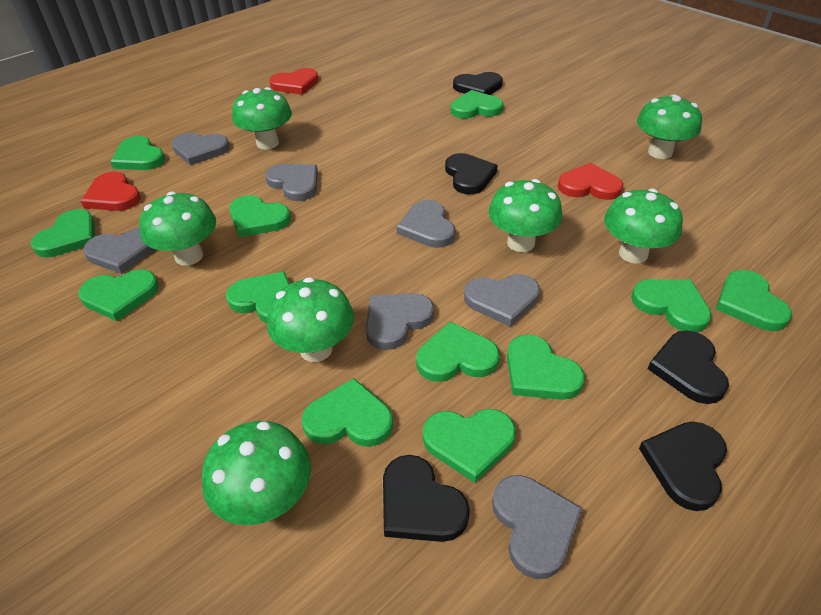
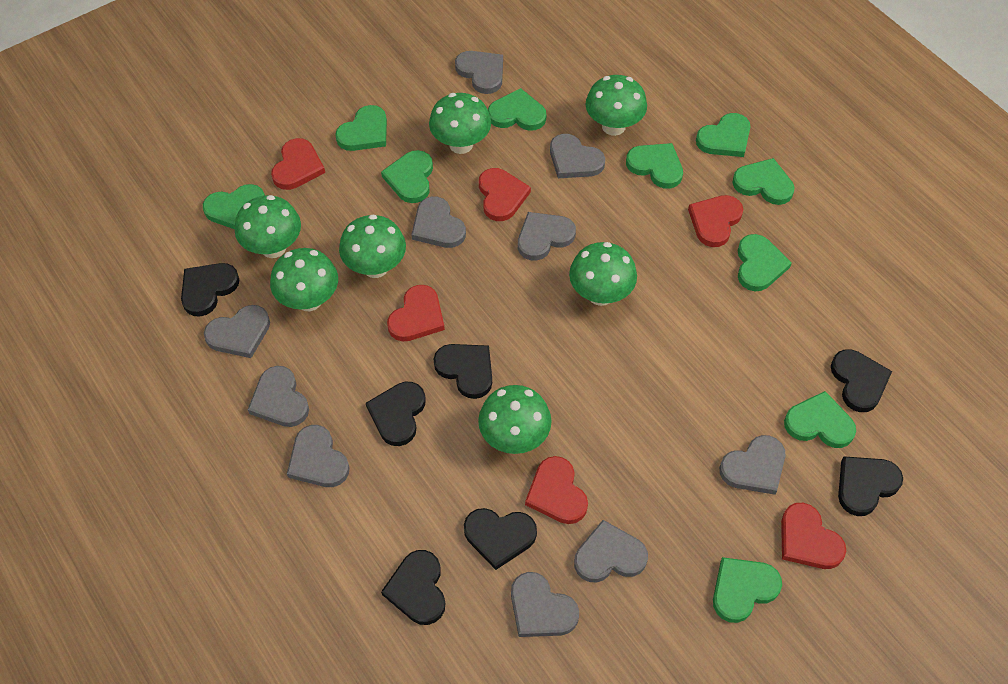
black heart: 5 -> 7
green heart: 12 -> 10
grey heart: 7 -> 10
red heart: 3 -> 6

